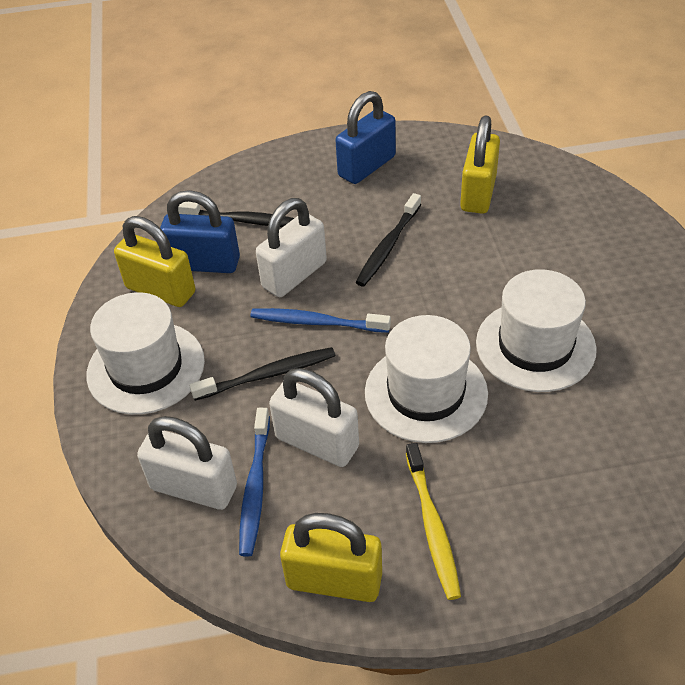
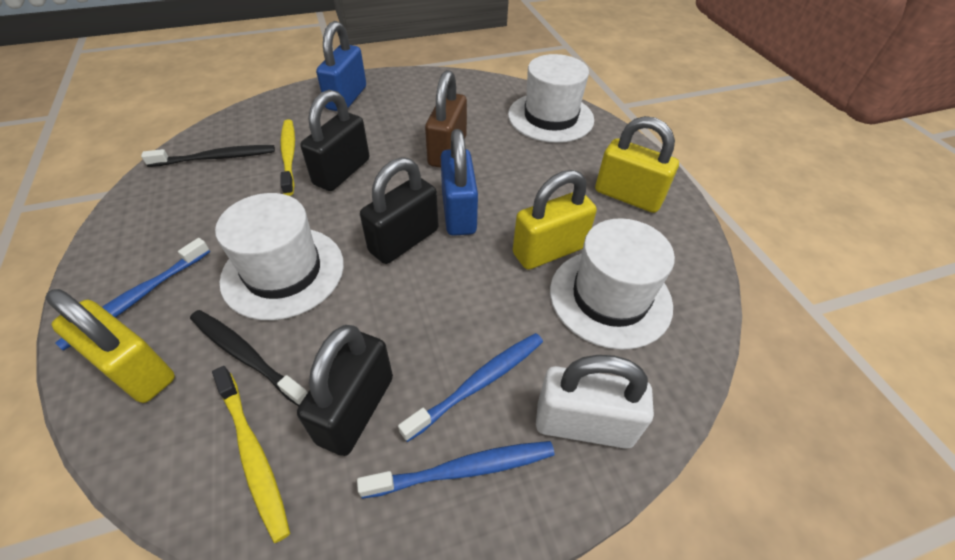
black padlock: 0 -> 3
black toothbrush: 3 -> 2
blue toothbrush: 2 -> 3
brown padlock: 0 -> 1
white padlock: 3 -> 1
yellow toothbrush: 1 -> 2

